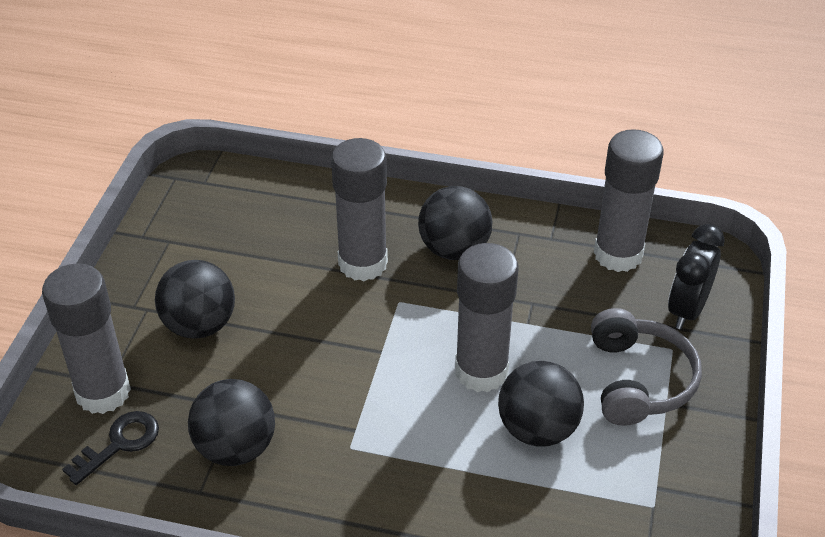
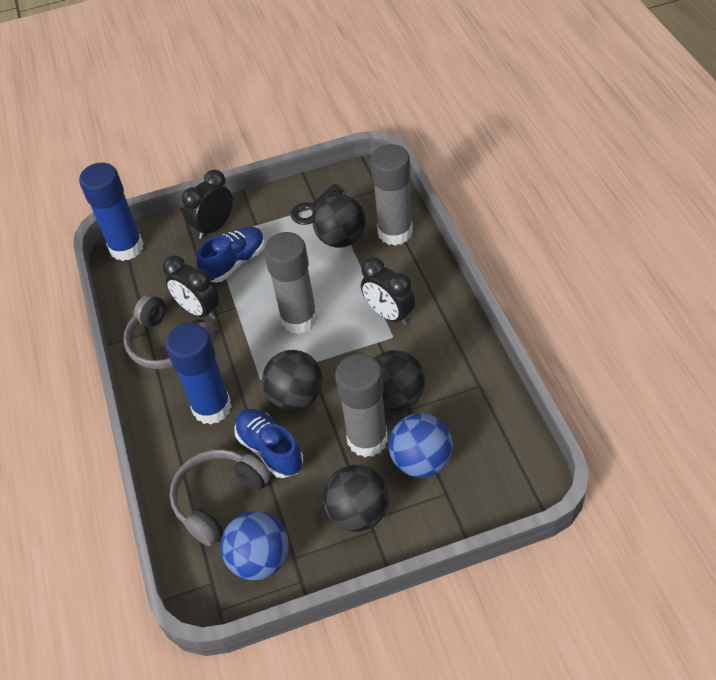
black clock: 1 -> 3
blue ball: 0 -> 2
blue glue stick: 0 -> 2
blue shoe: 0 -> 2
grey glue stick: 4 -> 3
grey headphones: 1 -> 2

